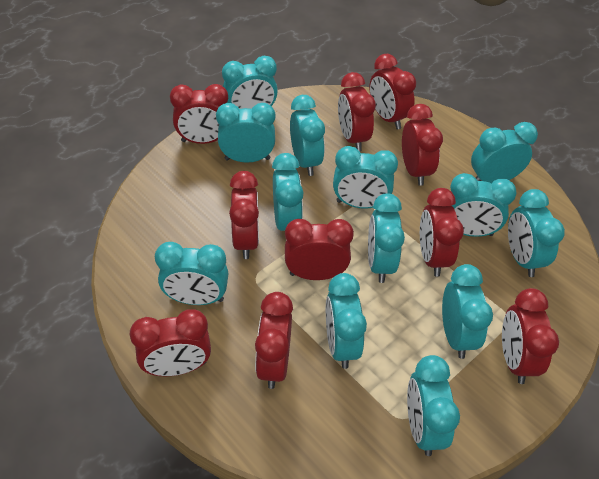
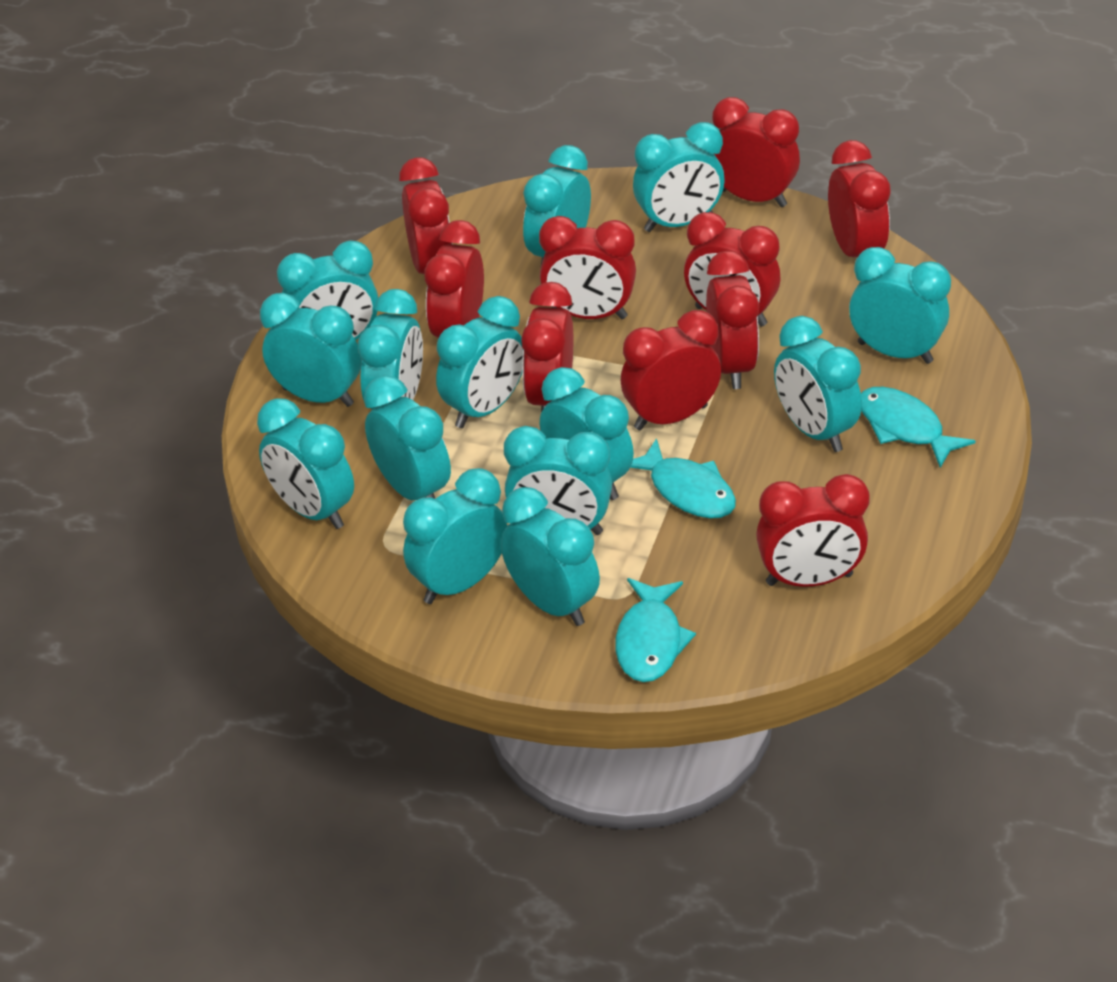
turquoise clock: 13 -> 14
turquoise fish: 0 -> 3

